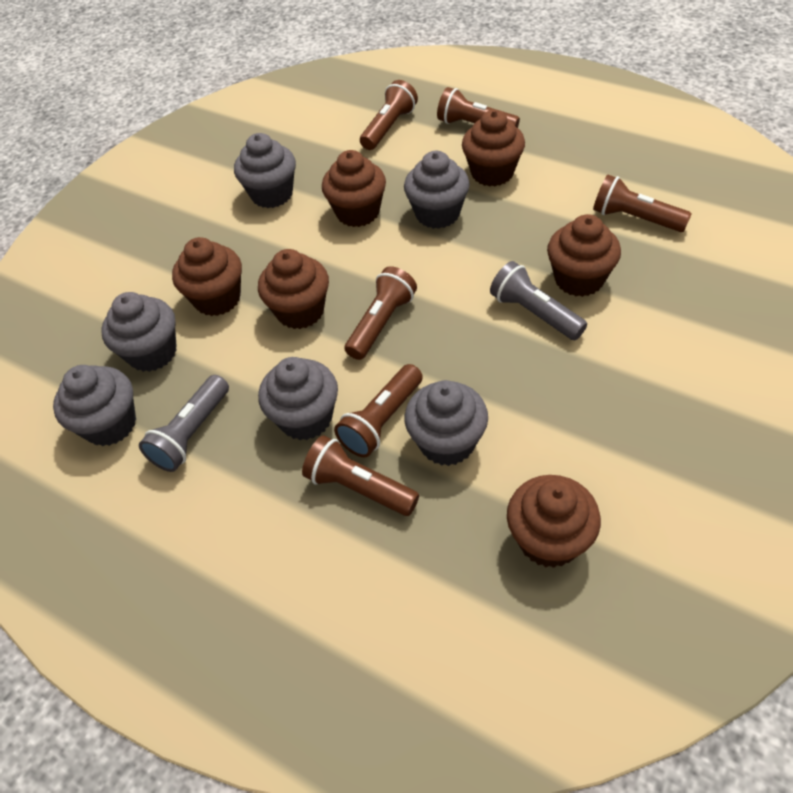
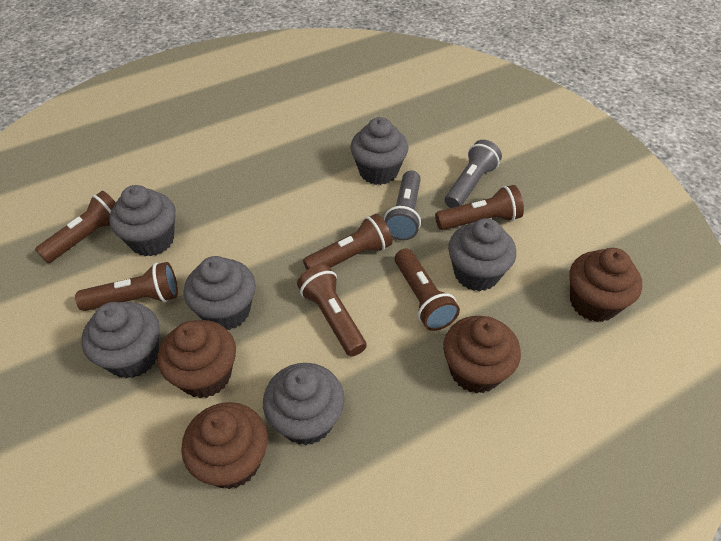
brown cupcake: 6 -> 4

